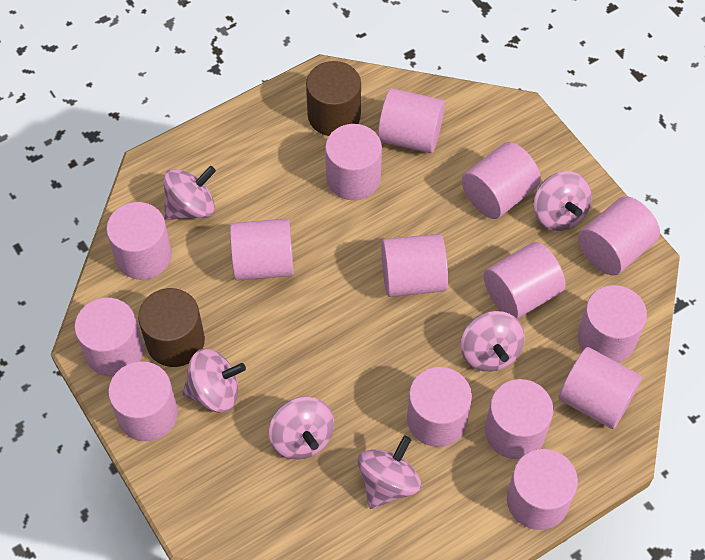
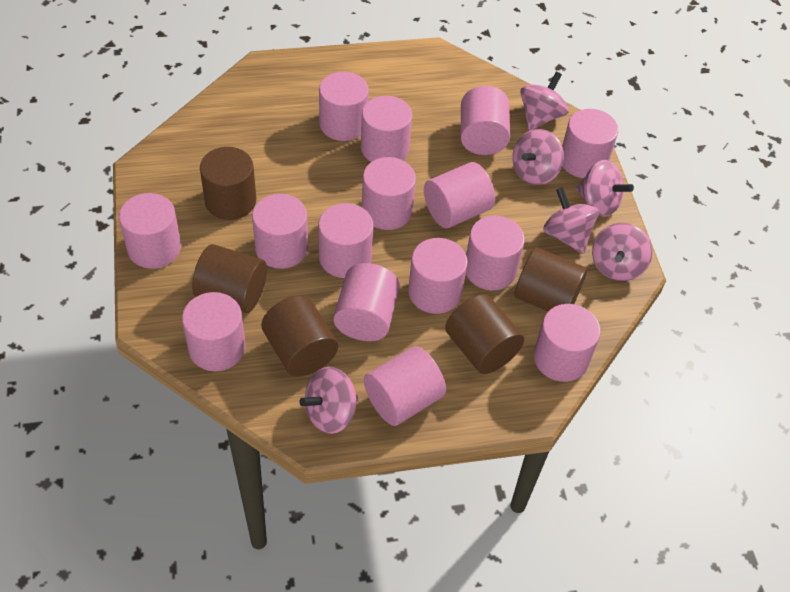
brown cylinder: 2 -> 5

